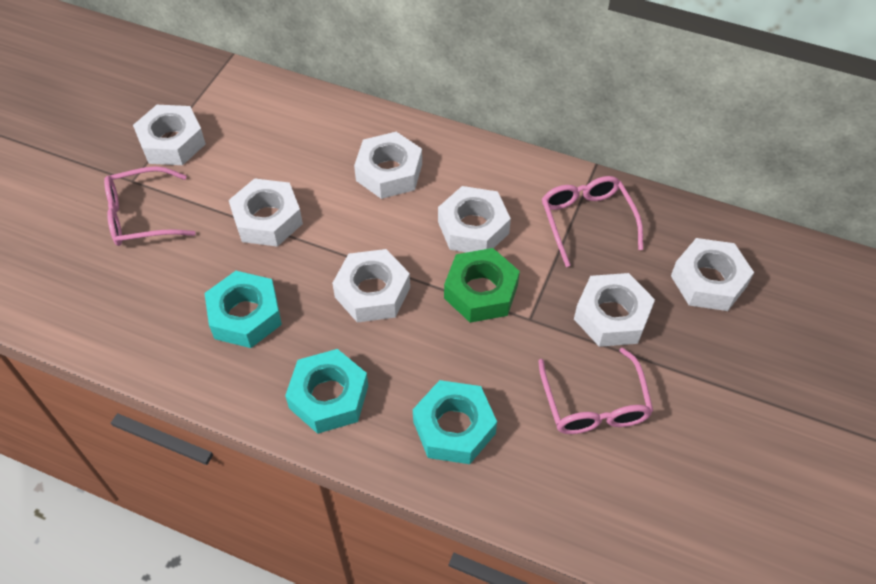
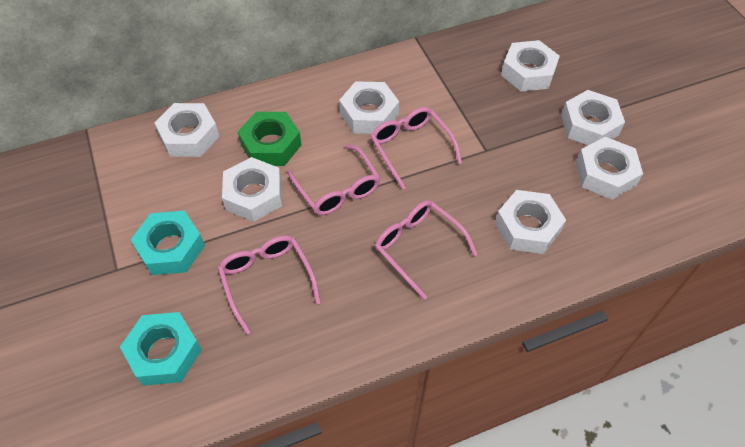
pink glasses: 3 -> 4
turquoise nut: 3 -> 2

